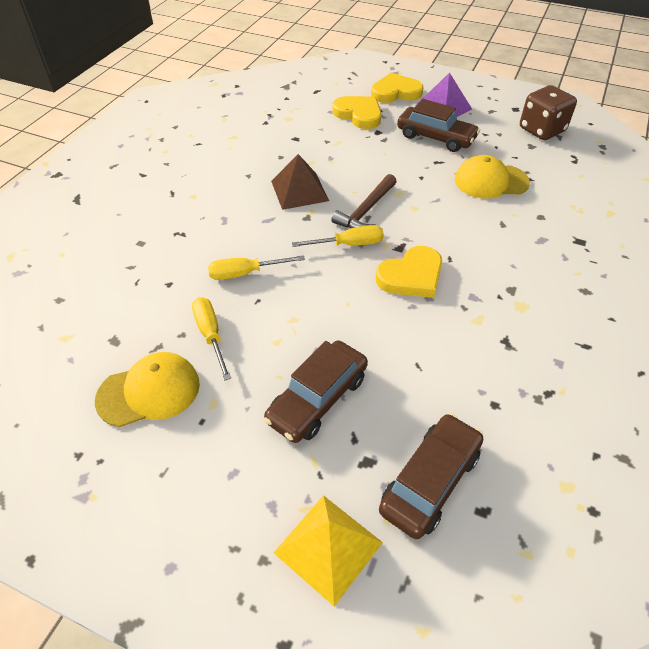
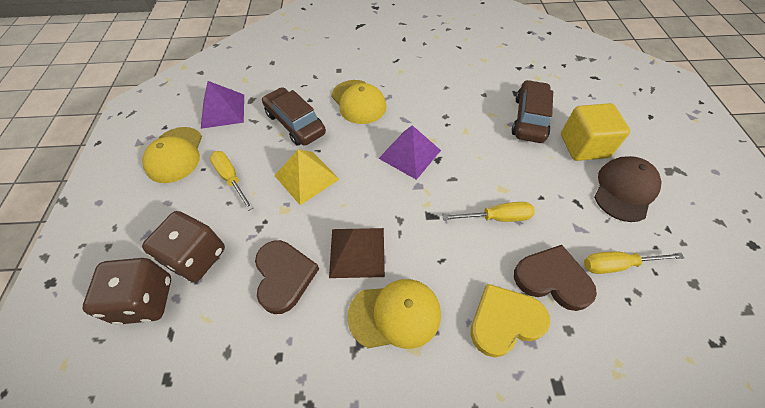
brown cap: 0 -> 1
brown car: 3 -> 2
brown dice: 1 -> 2
brown hammer: 1 -> 0
brown heart: 0 -> 2
purple pyramid: 1 -> 2
yellow cap: 2 -> 3
yellow cube: 0 -> 1
yellow heart: 3 -> 1

